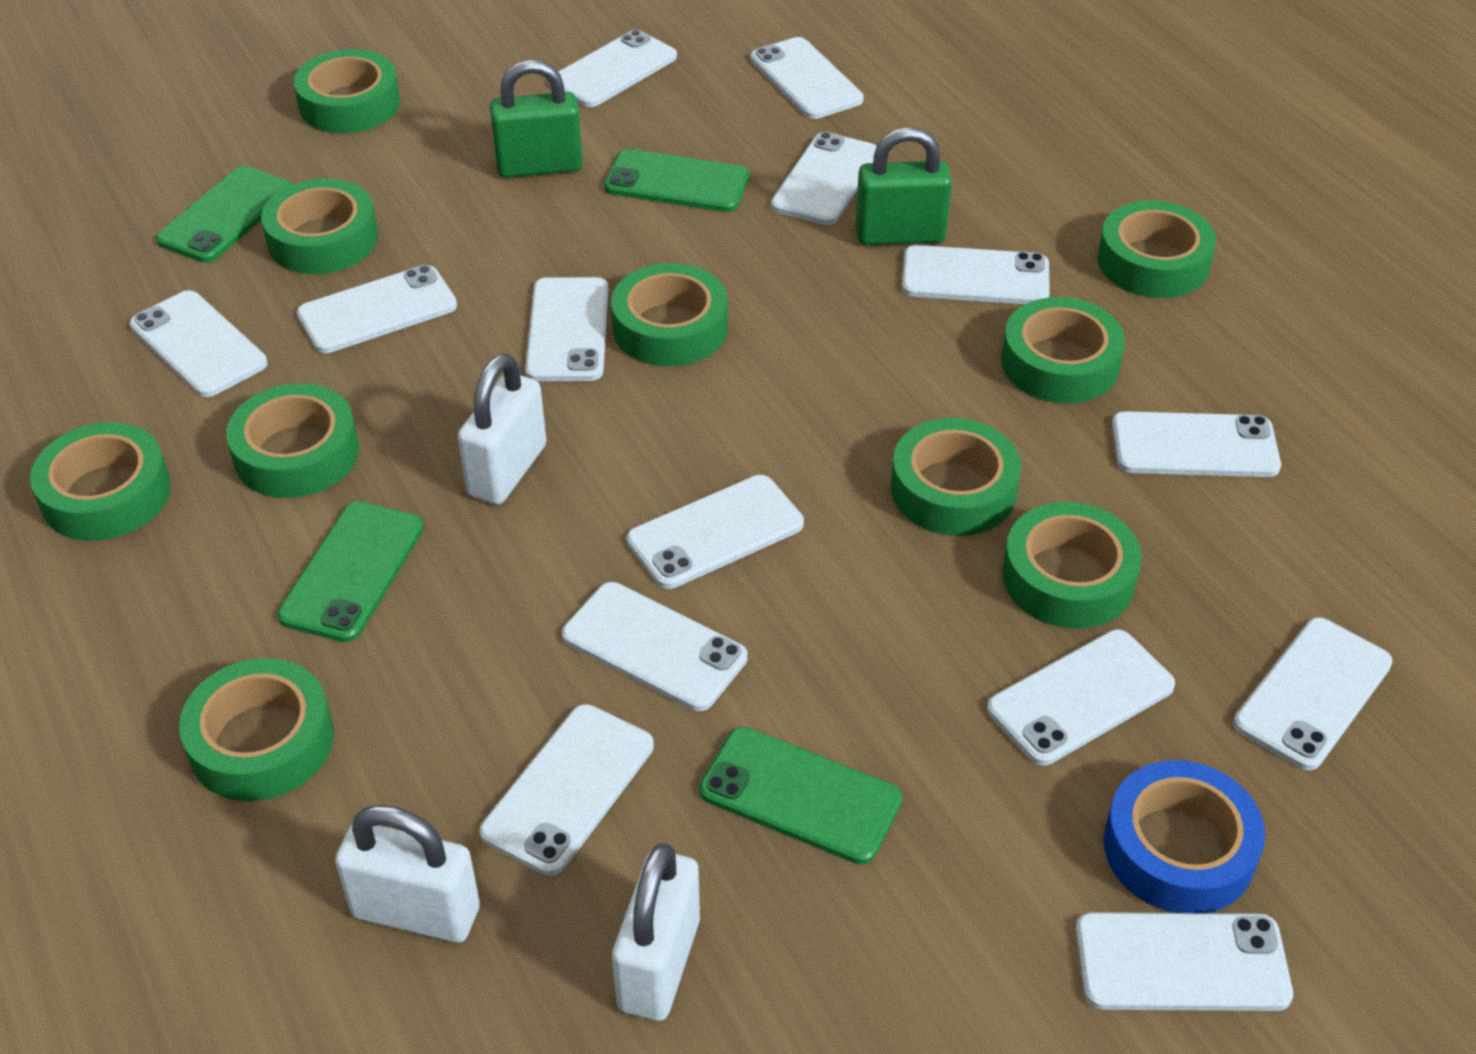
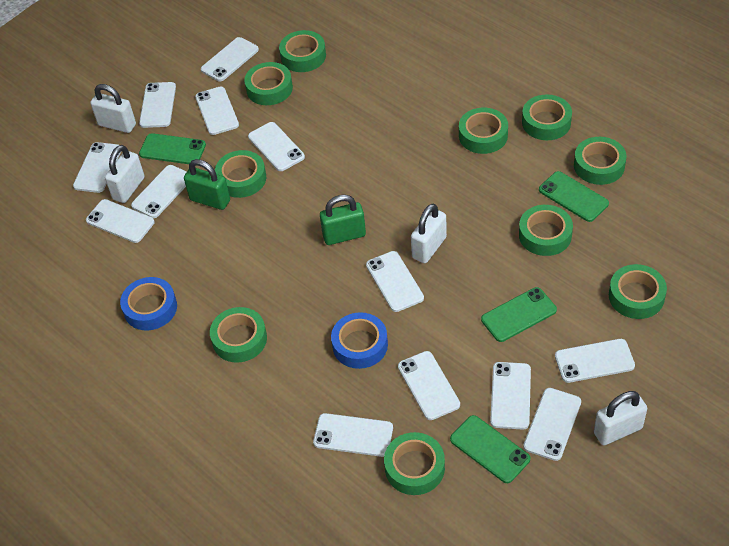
blue tape: 1 -> 2
white padlock: 3 -> 4
white phone: 14 -> 13

